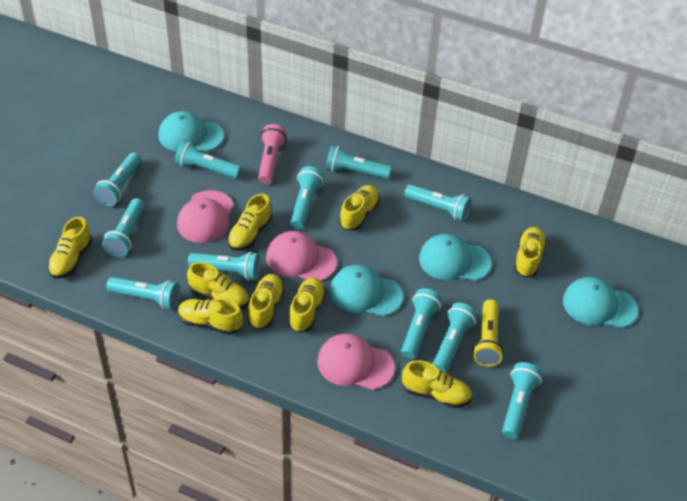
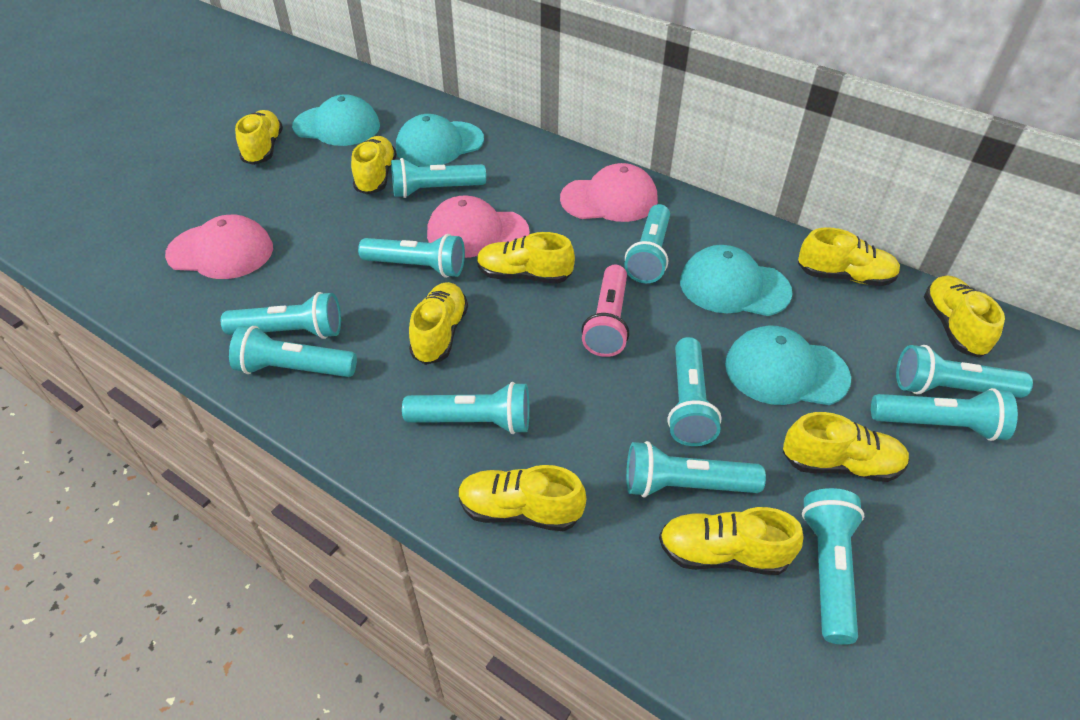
yellow flashlight: 1 -> 0

